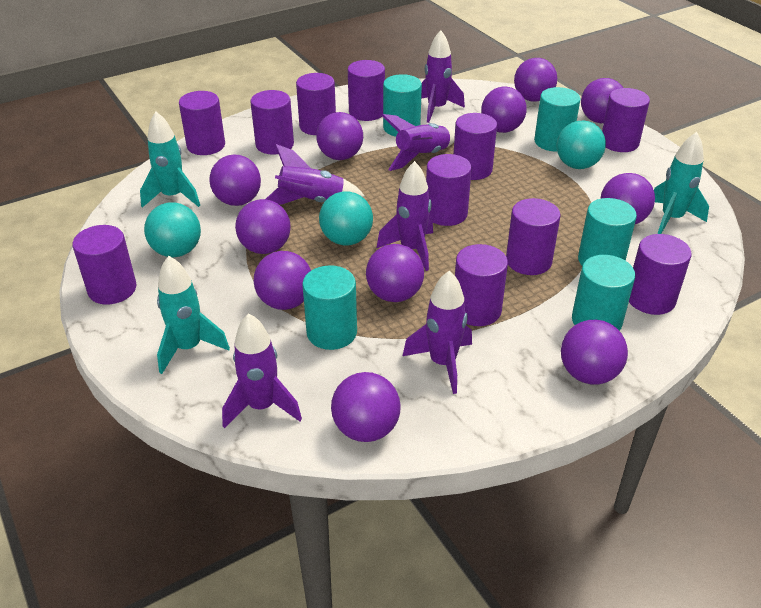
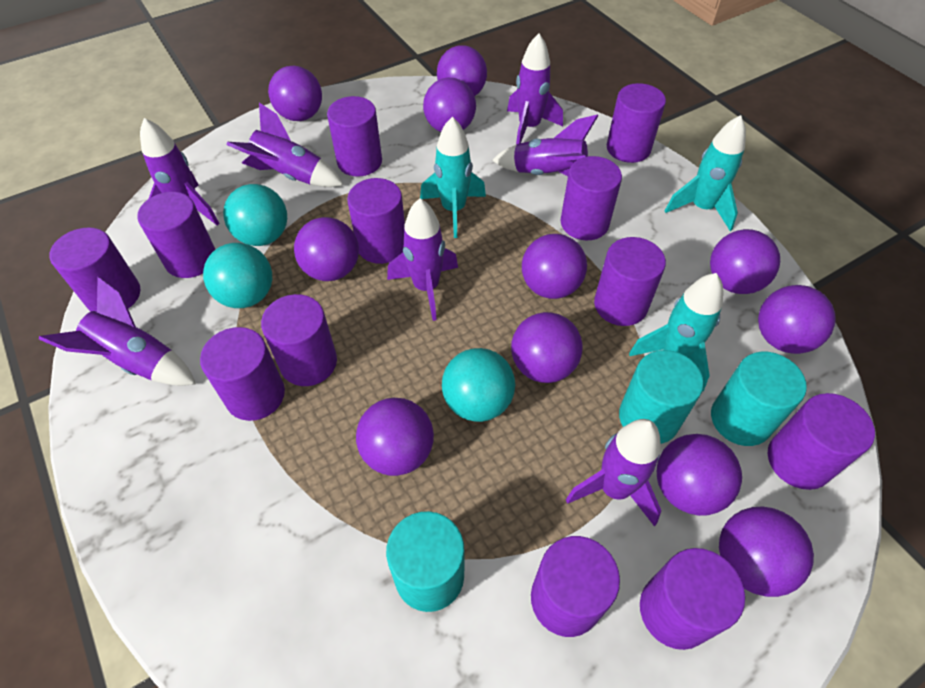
purple cylinder: 11 -> 12
purple rocket: 6 -> 7
turquoise cylinder: 5 -> 3

